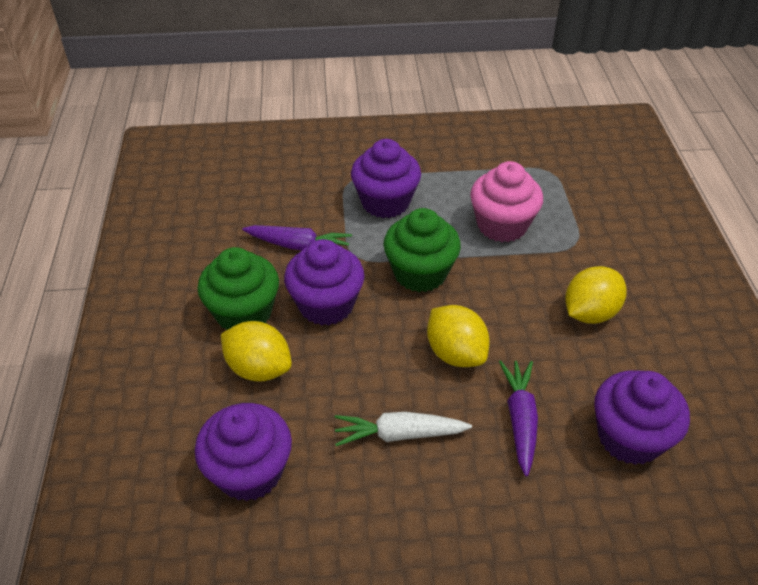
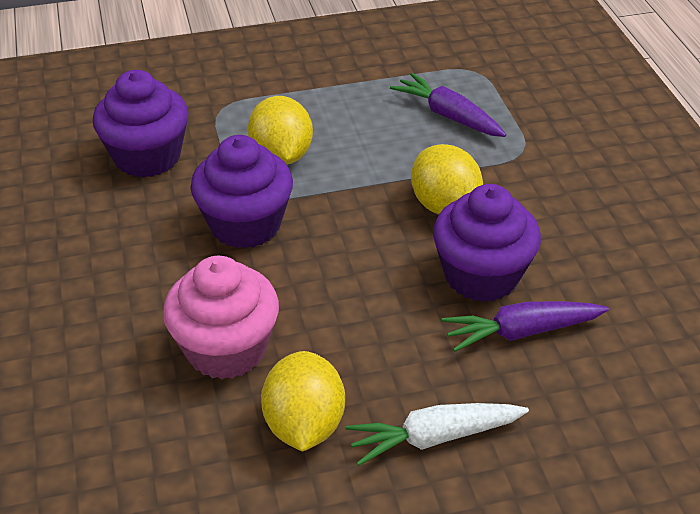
green cupcake: 2 -> 0
purple cupcake: 4 -> 3

